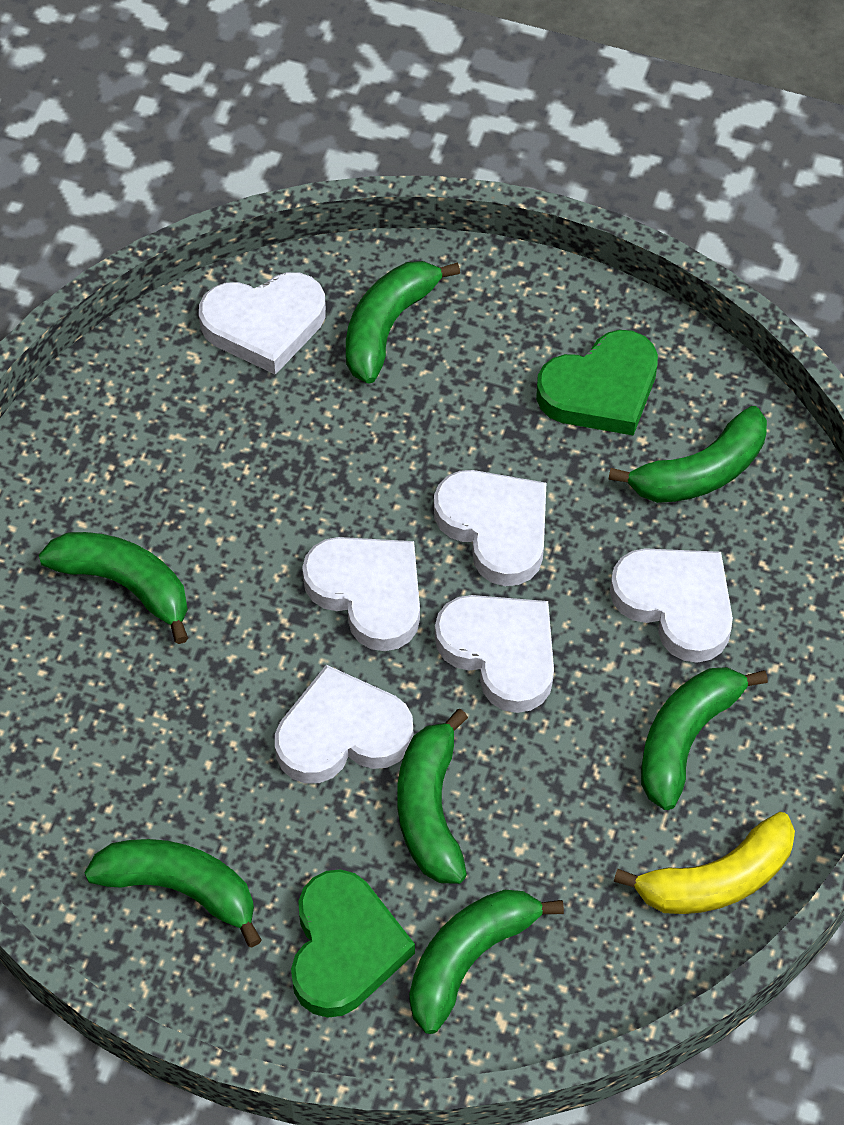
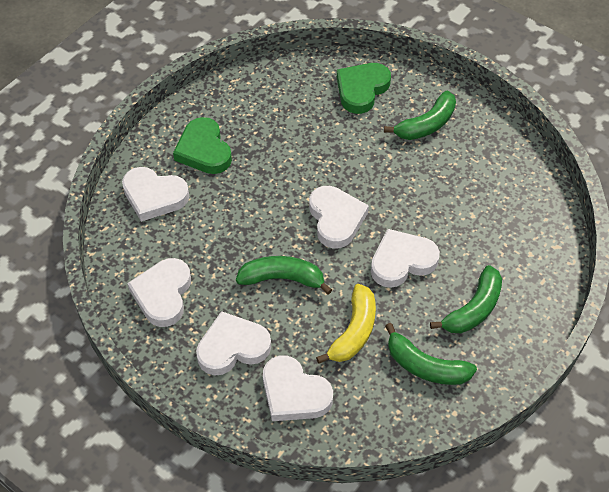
green banana: 7 -> 4

